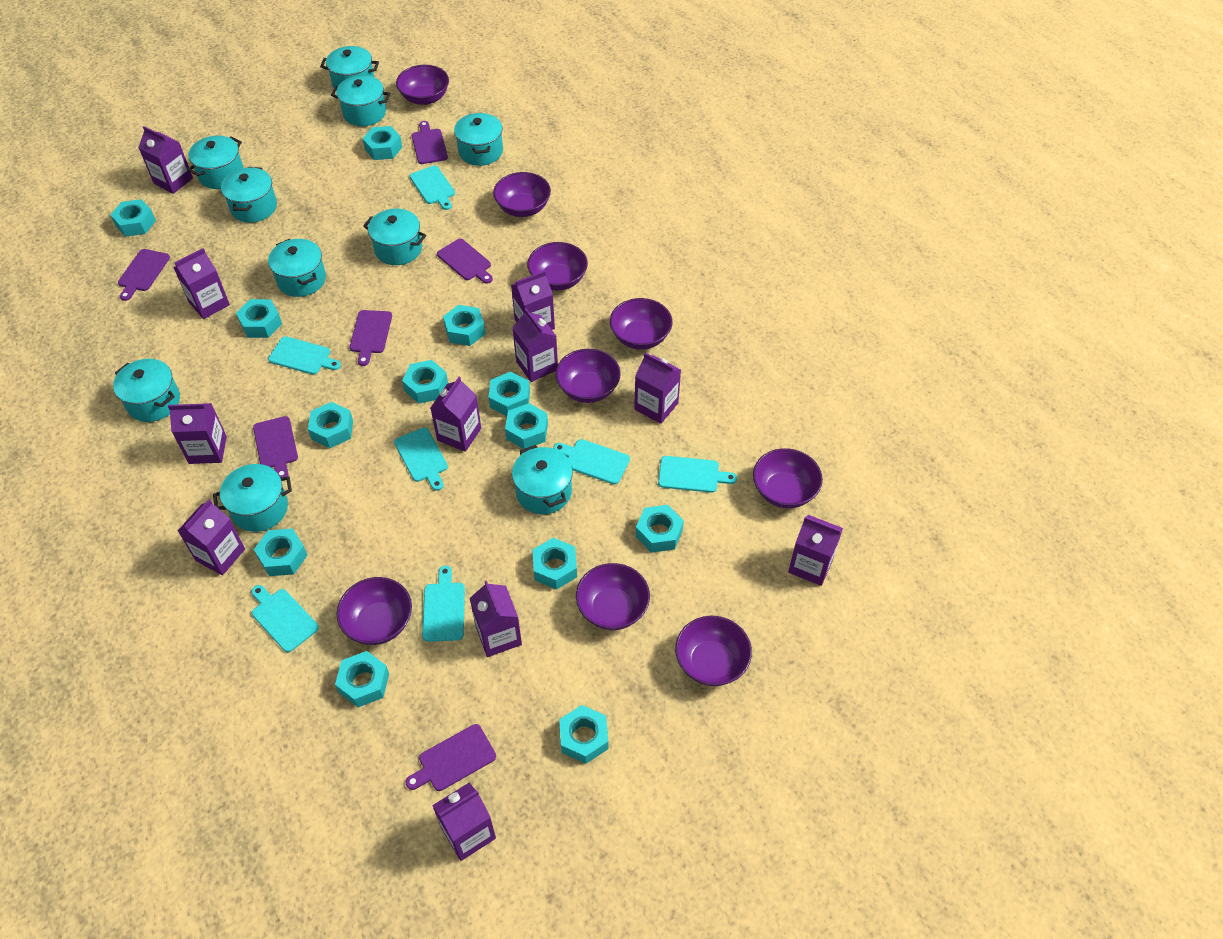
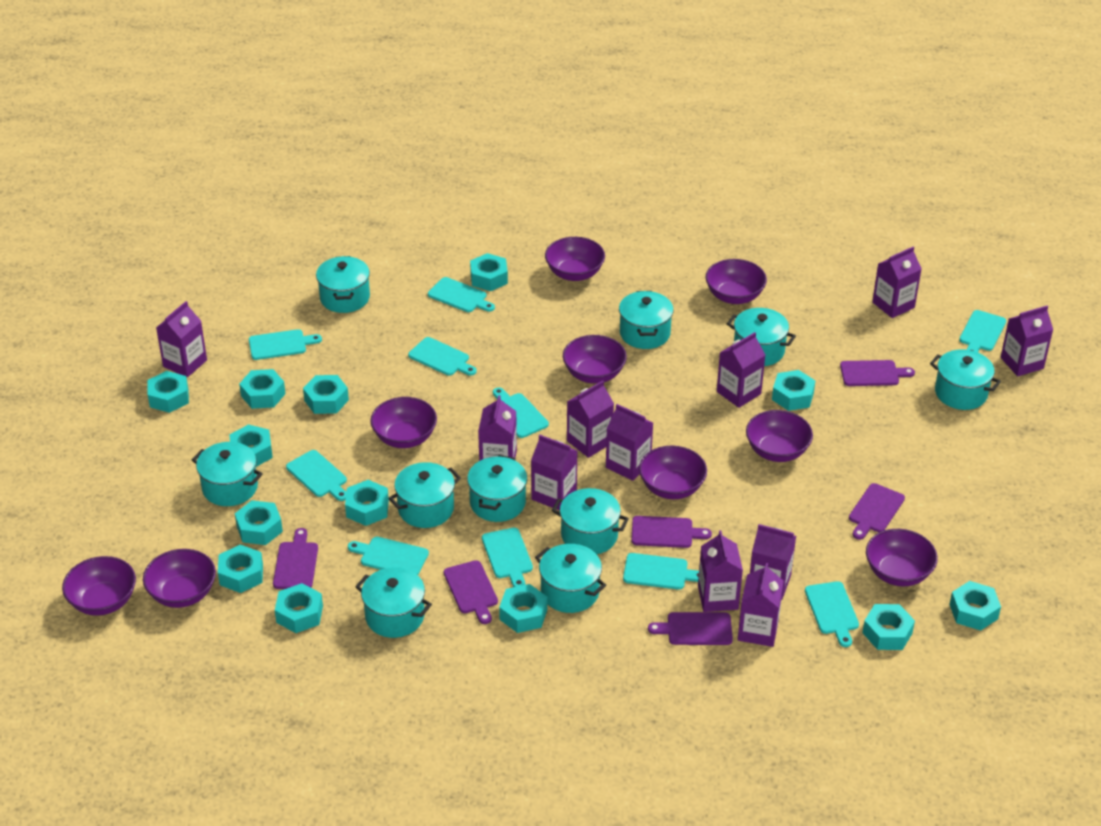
turquoise cutting board: 7 -> 10

